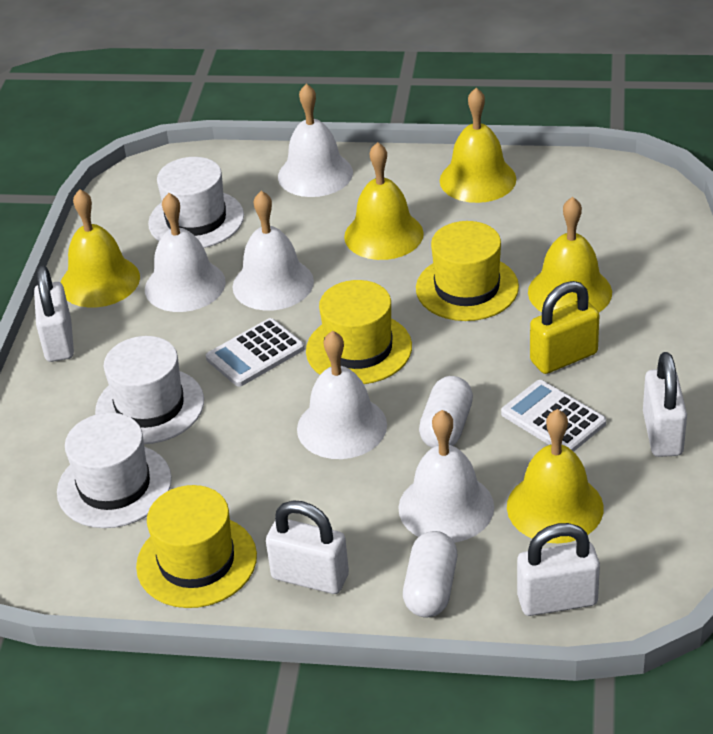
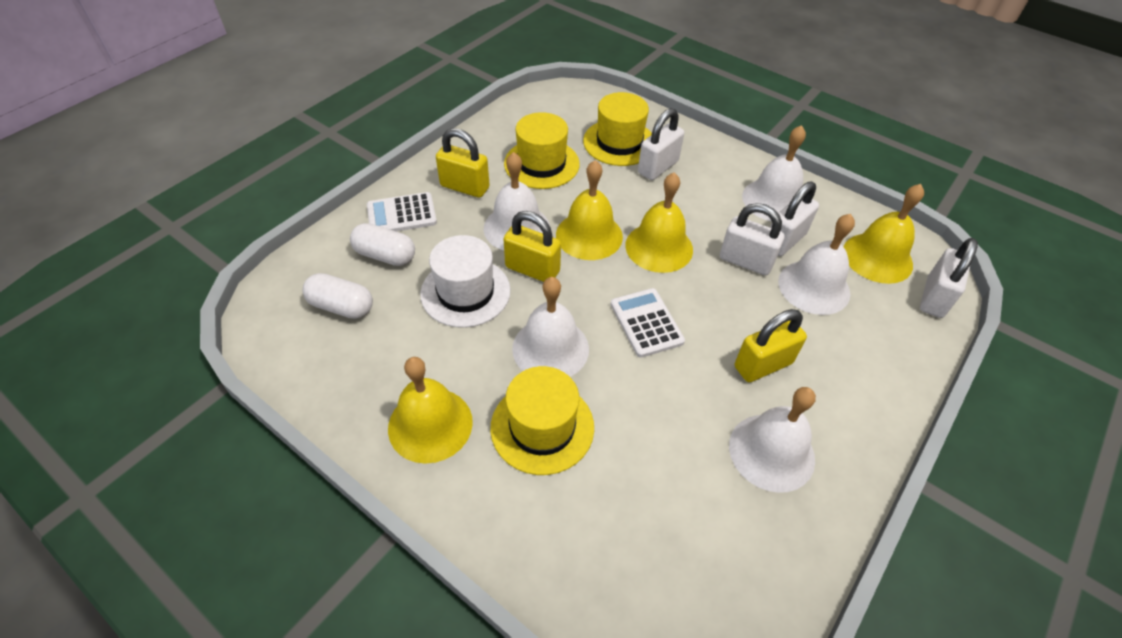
white hat: 3 -> 1
yellow bell: 5 -> 4
yellow padlock: 1 -> 3

